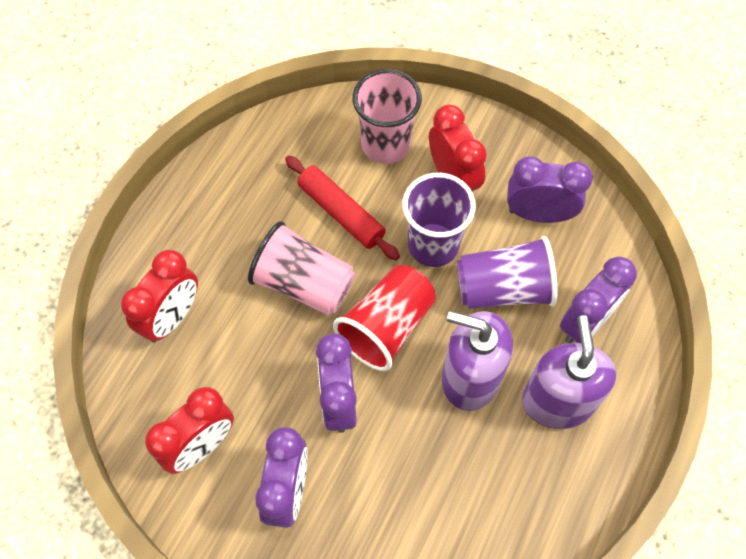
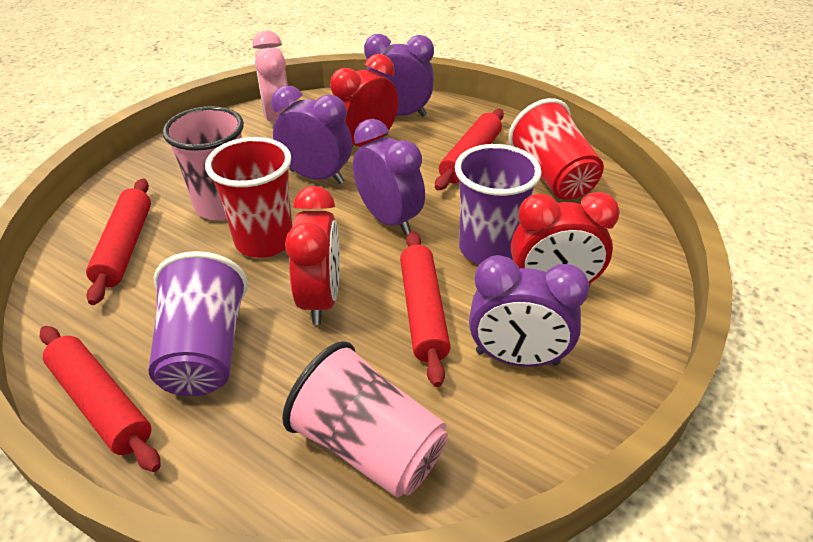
pink clock: 0 -> 1
purple soap dispenser: 2 -> 0
red cup: 1 -> 2
red rolling pin: 1 -> 4

